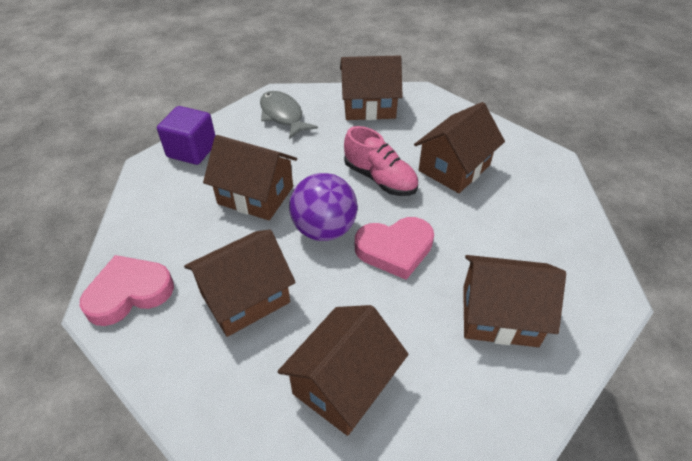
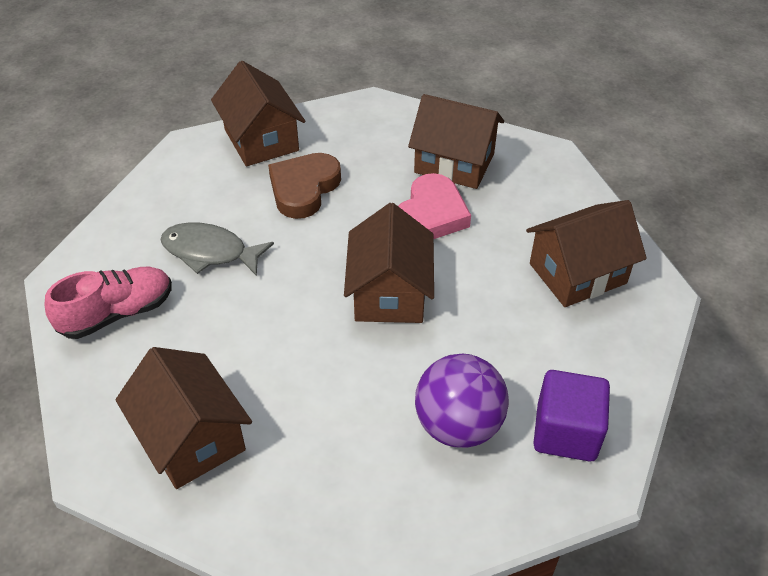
brown heart: 0 -> 1
brown house: 6 -> 5
pink heart: 2 -> 1

